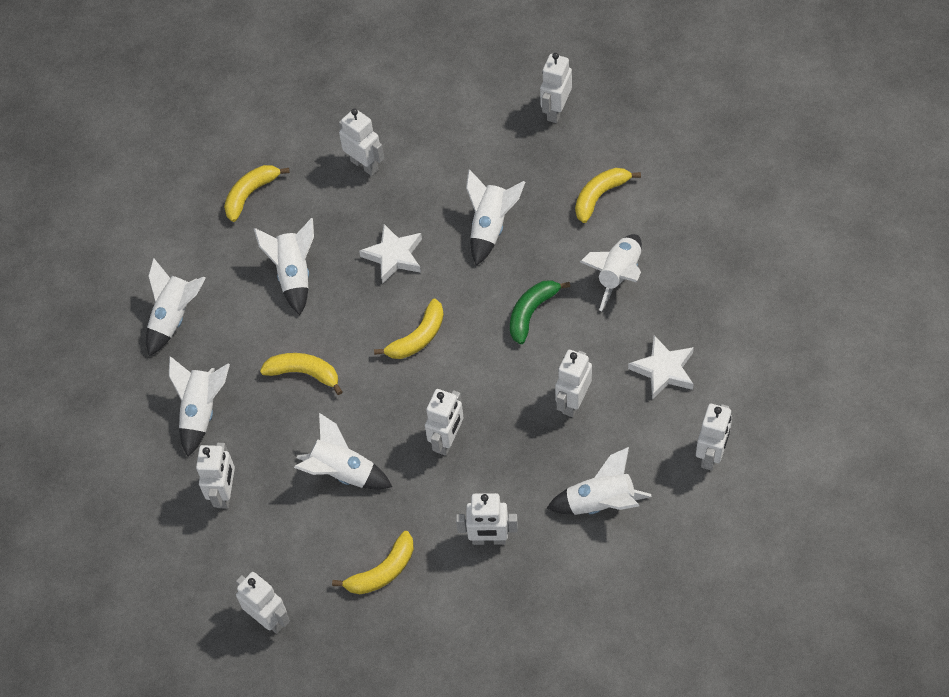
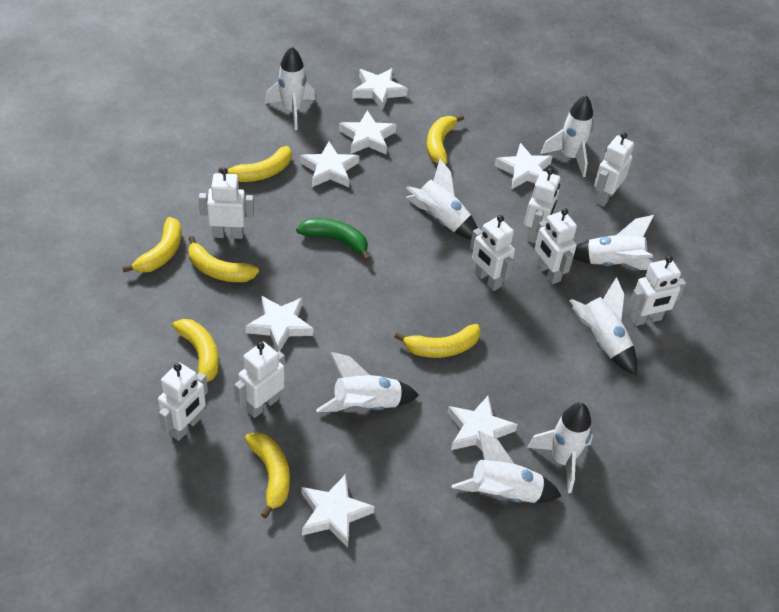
white rocket: 7 -> 8
white star: 2 -> 7
yellow banana: 5 -> 7

